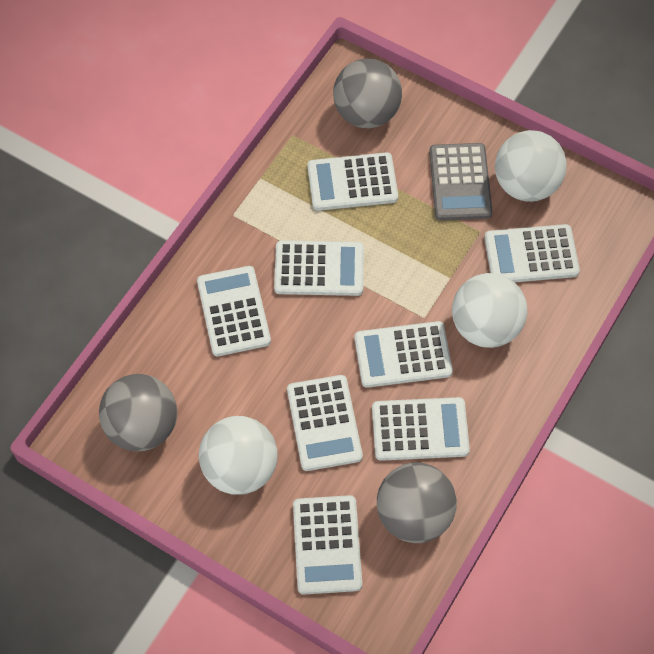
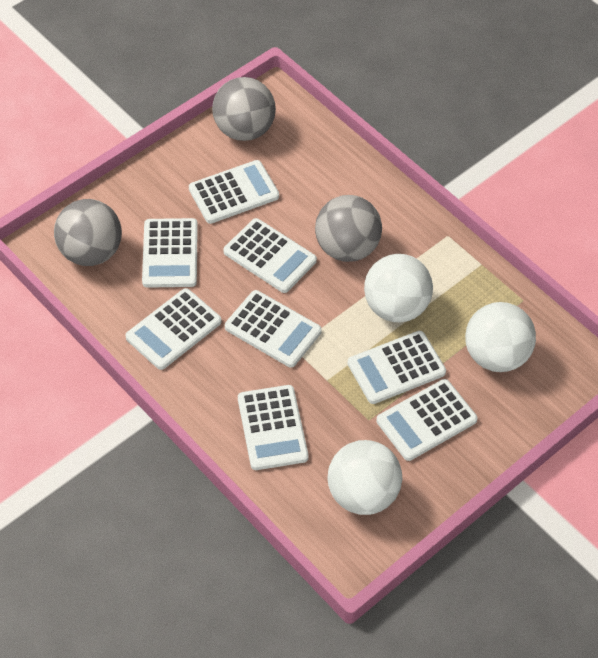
grey calculator: 1 -> 0

